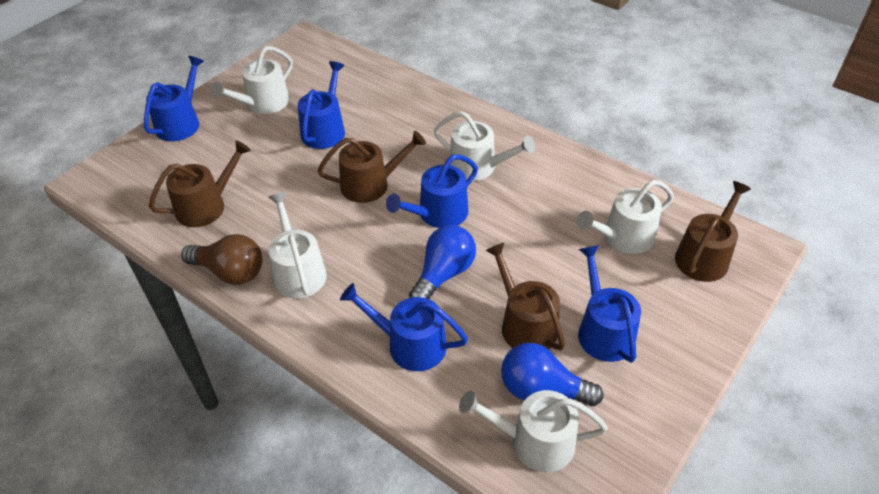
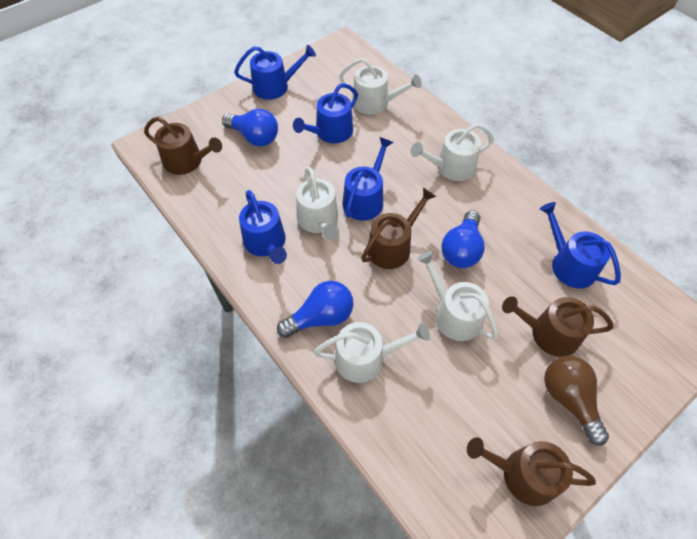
blue light bulb: 2 -> 3

